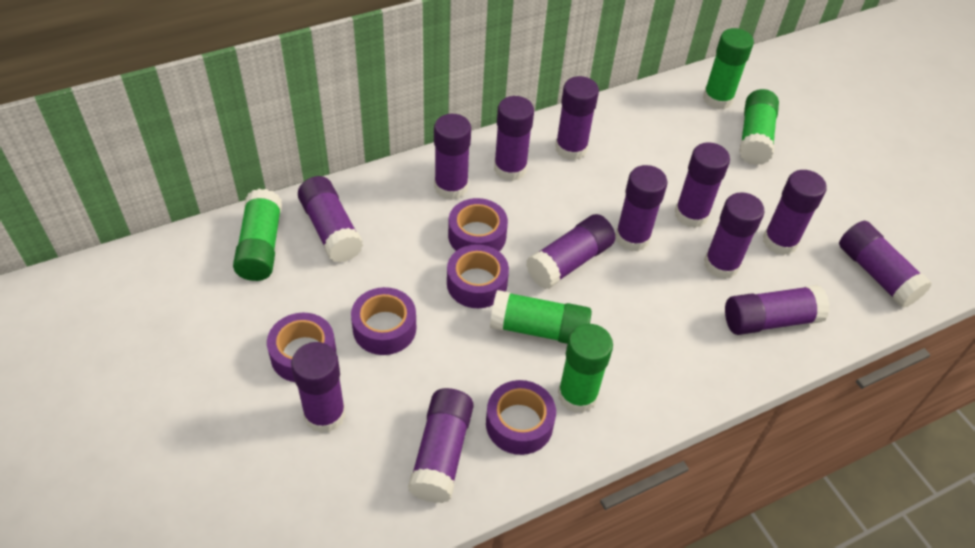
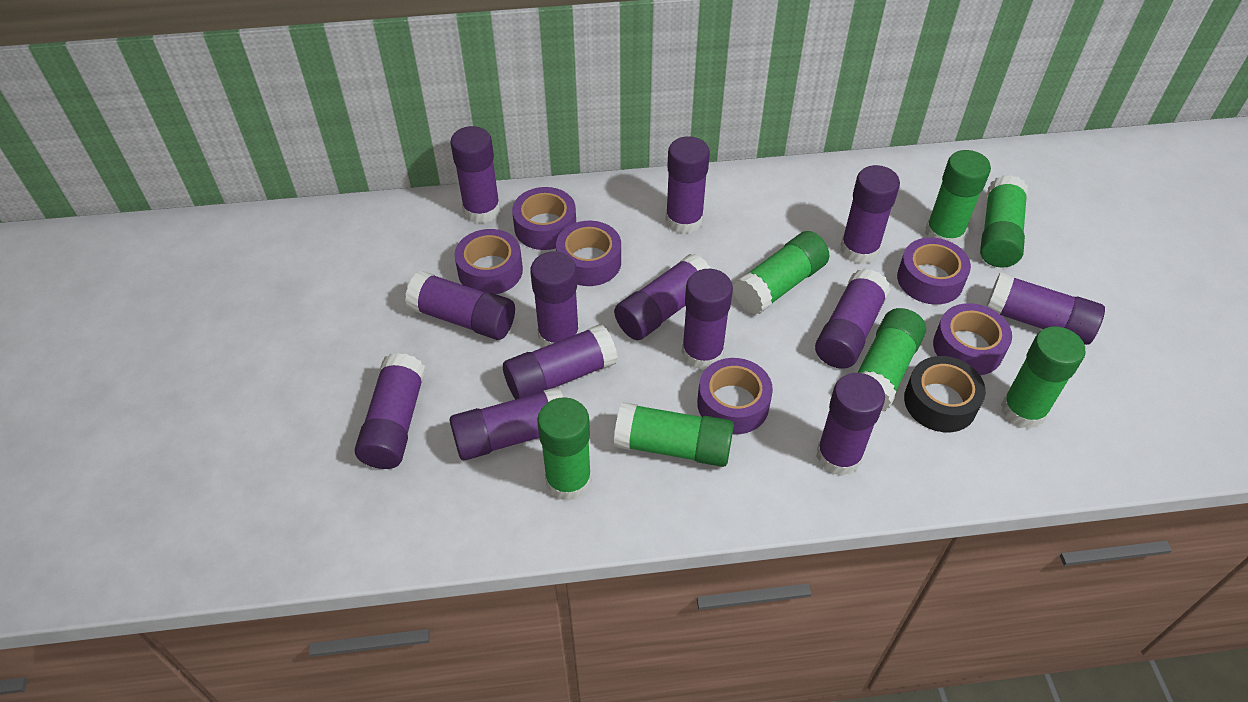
black tape: 0 -> 1
green glue stick: 5 -> 7
purple tape: 5 -> 6

